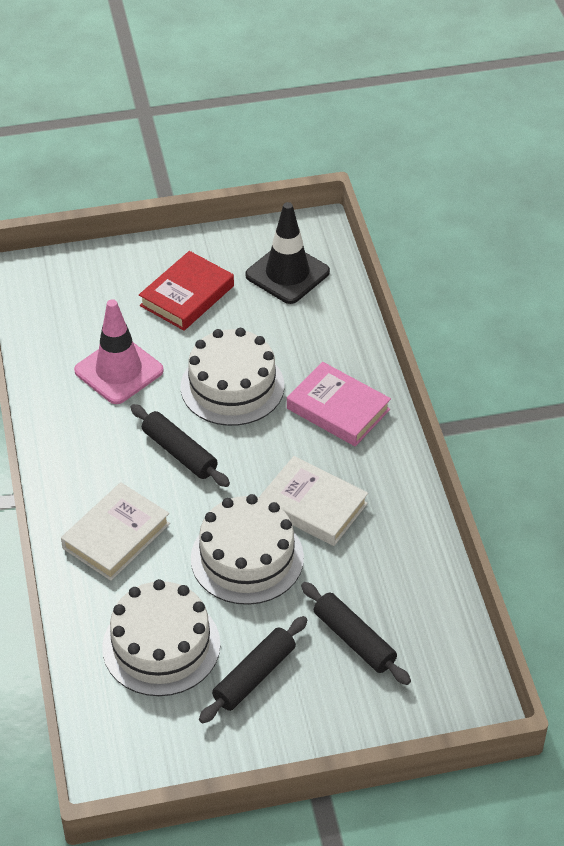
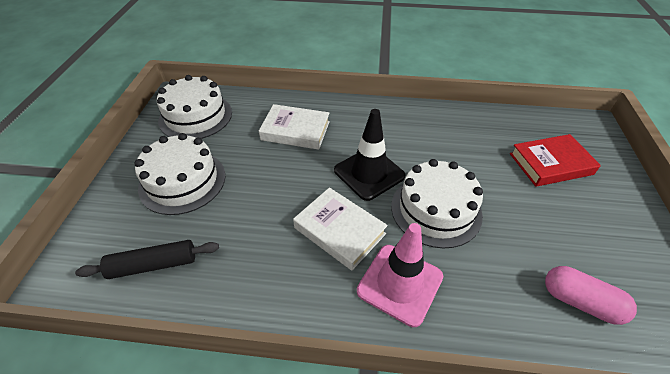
black rolling pin: 3 -> 1
pink book: 1 -> 0
pink capsule: 0 -> 1

